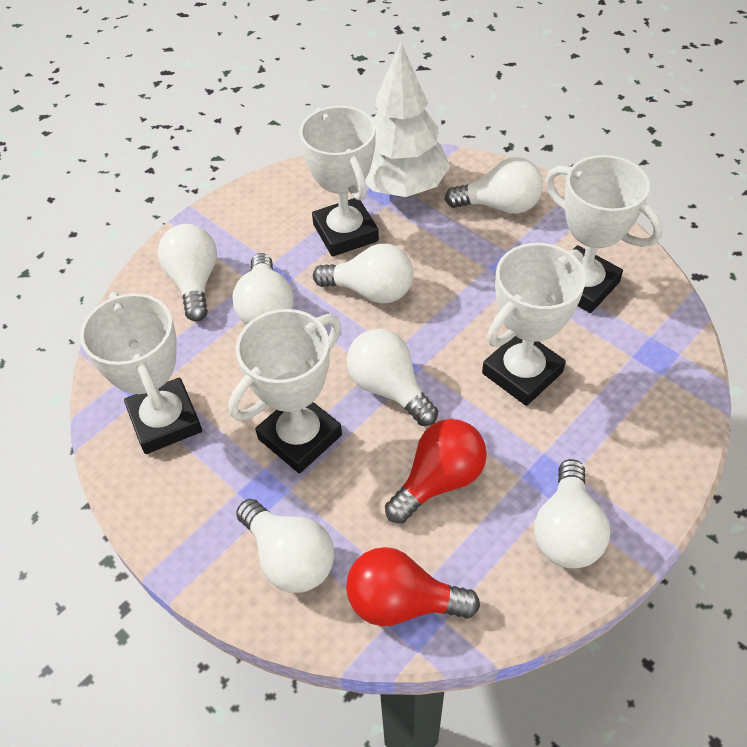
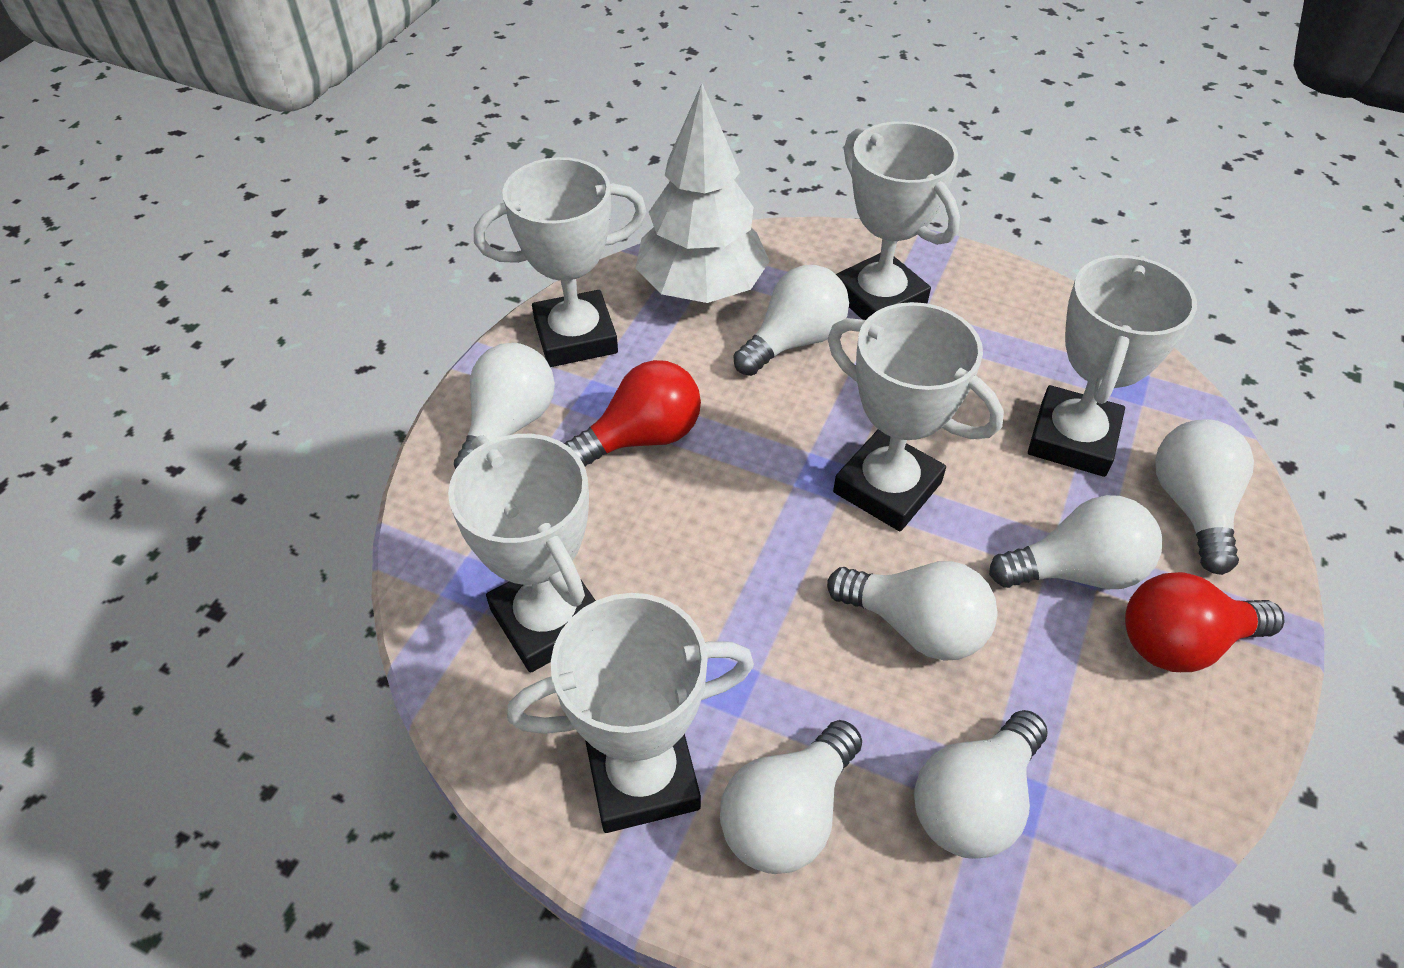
white trophy: 5 -> 6

